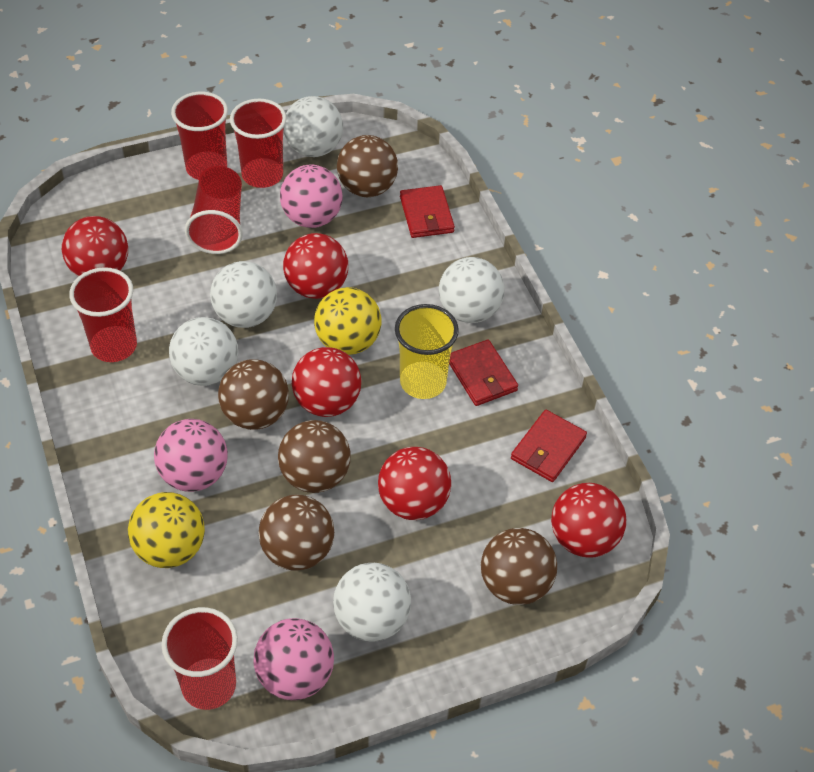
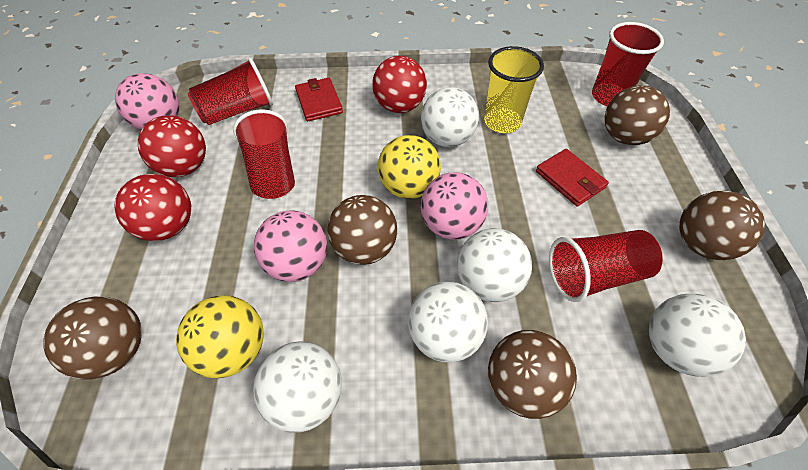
red ball: 5 -> 3
red cup: 5 -> 4
red wallet: 3 -> 2

